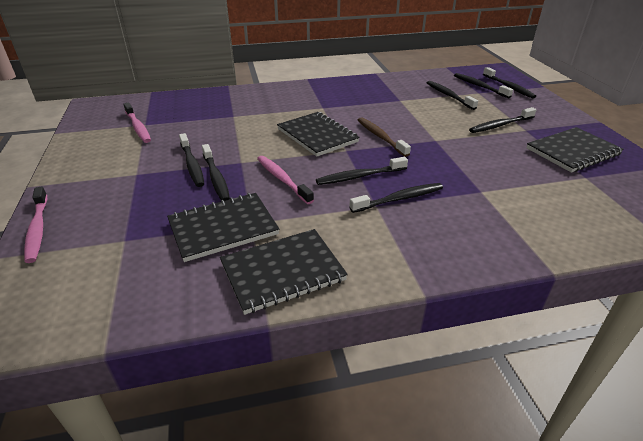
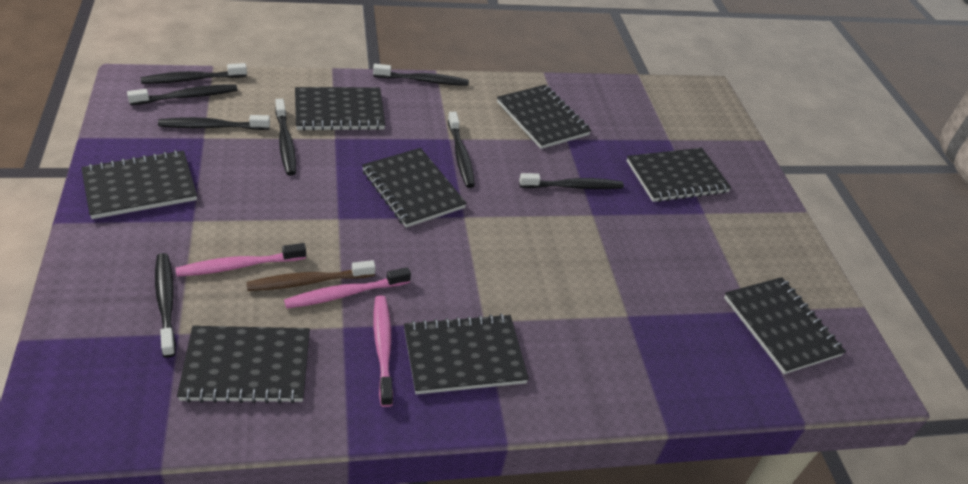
black notebook: 4 -> 8

